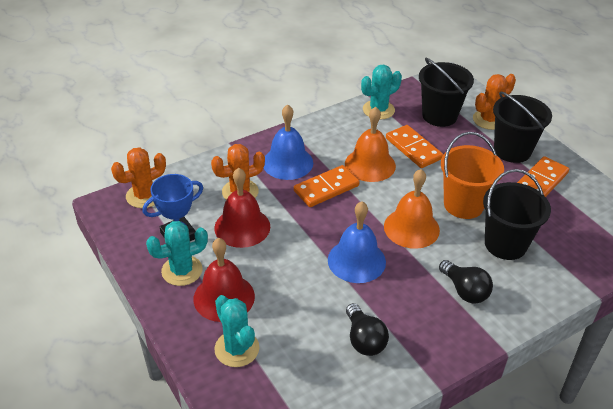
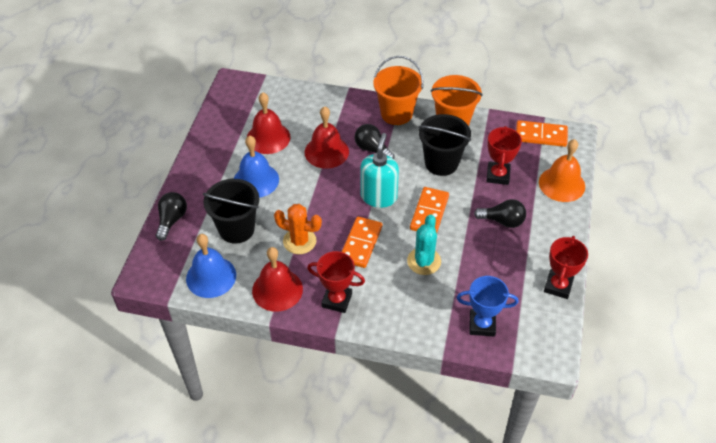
black bucket: 3 -> 2
black light bulb: 2 -> 3
orange bell: 2 -> 1
orange bucket: 1 -> 2
orange cactus: 3 -> 1
red bell: 2 -> 3
red trophy: 0 -> 3
turquoise cactus: 3 -> 1
turquoise soap dispenser: 0 -> 1

